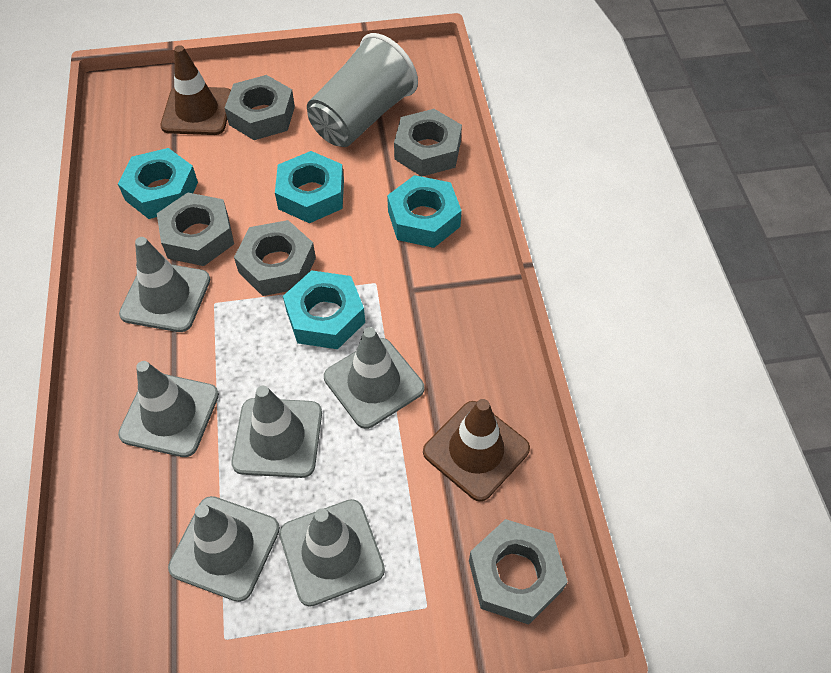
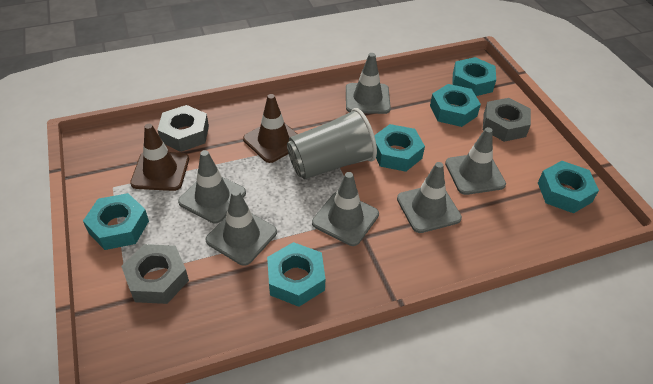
grey nut: 5 -> 3
turquoise nut: 4 -> 6

